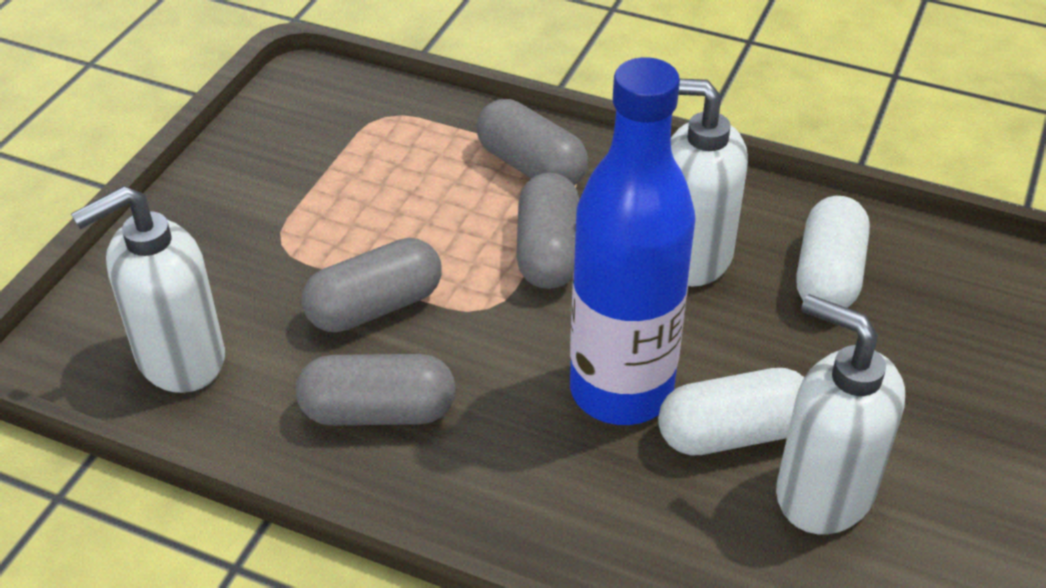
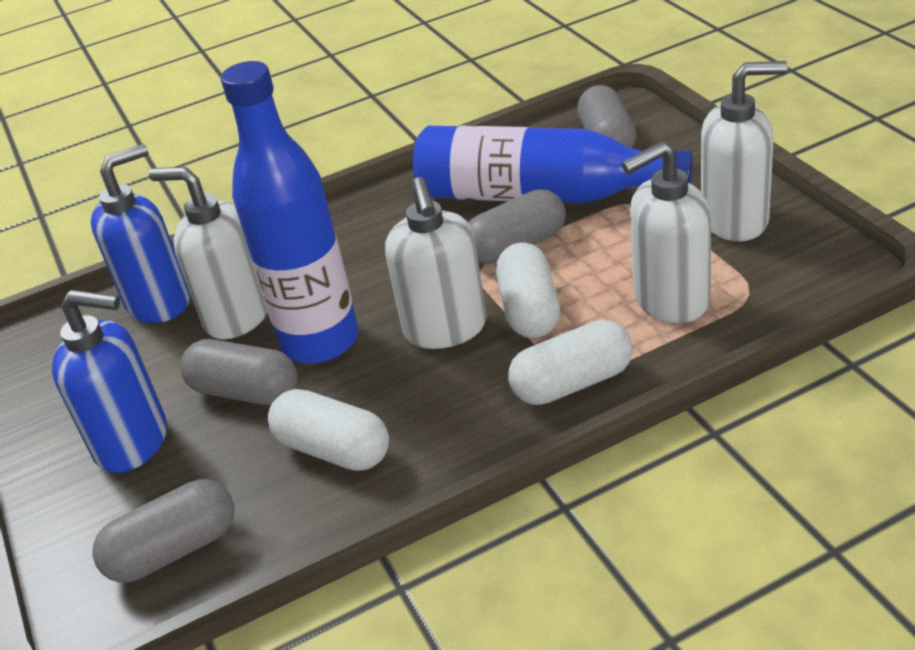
blue bottle: 1 -> 2
blue soap dispenser: 0 -> 2
white capsule: 2 -> 3
white soap dispenser: 3 -> 4

